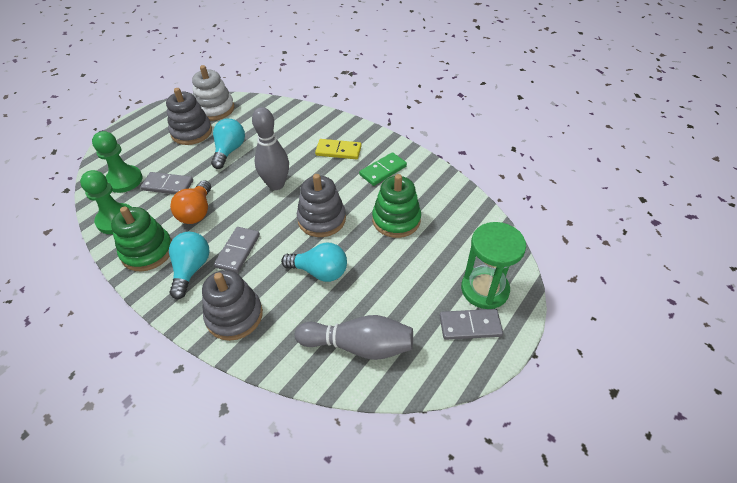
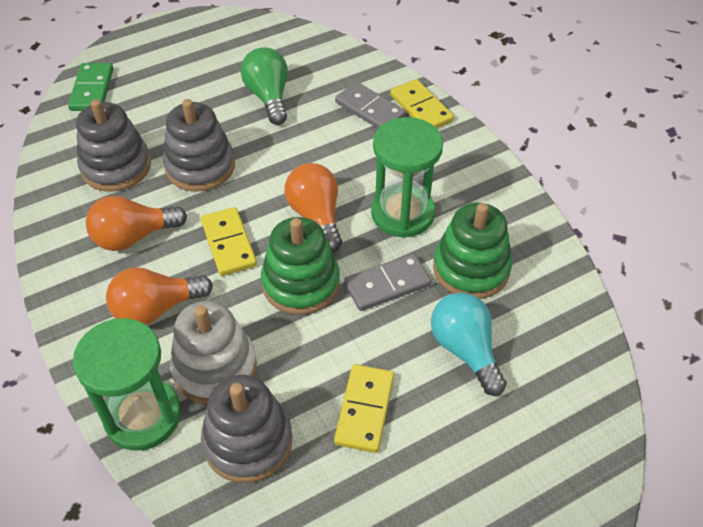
green hourglass: 1 -> 2
green light bulb: 0 -> 1
green pawn: 2 -> 0
grey bowling pin: 2 -> 0
grey domino: 3 -> 2
orange light bulb: 1 -> 3
turquoise light bulb: 3 -> 1
yellow domino: 1 -> 3

